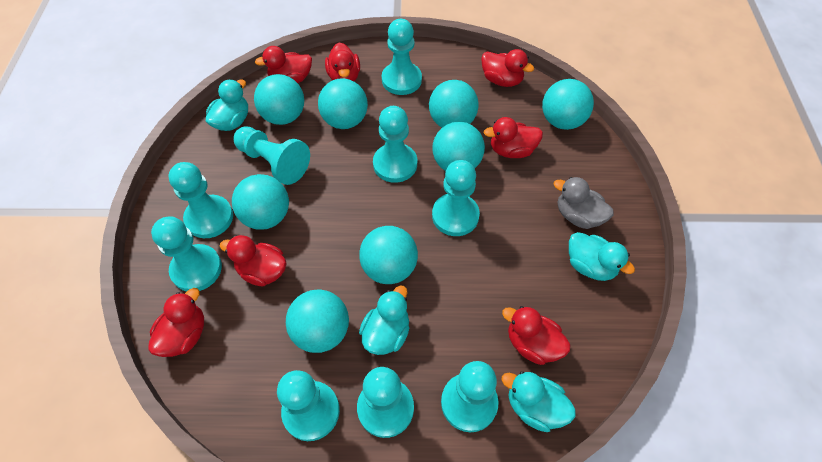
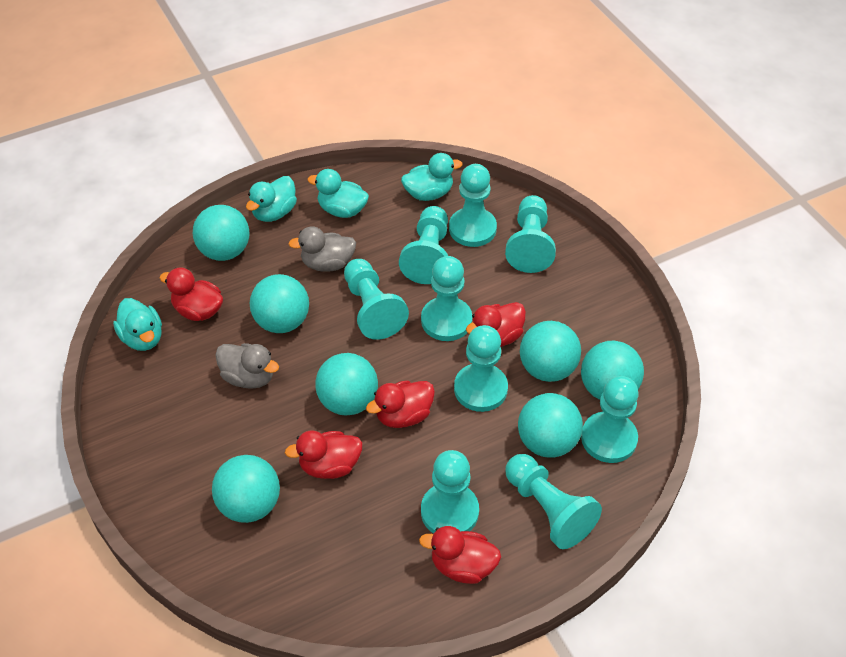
grey duck: 1 -> 2
red duck: 7 -> 5
turquoise ball: 8 -> 7

